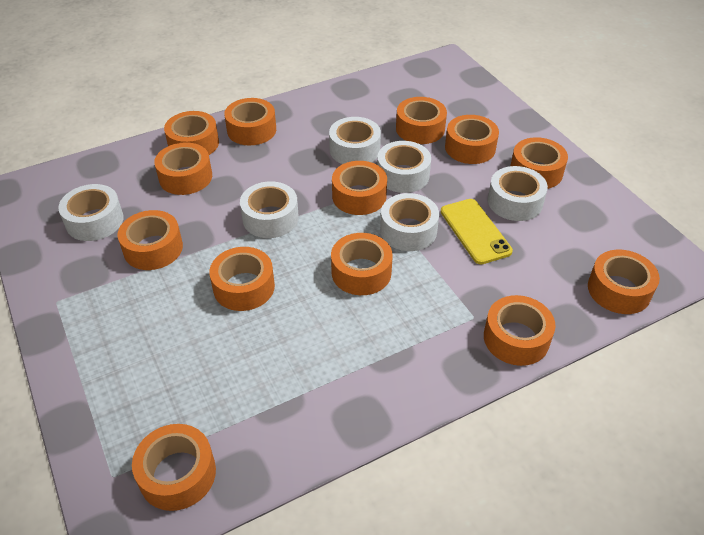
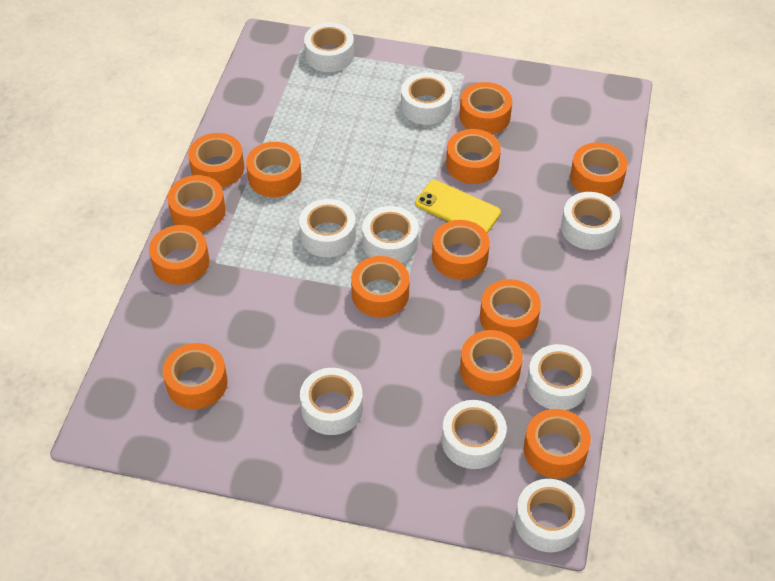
white tape: 6 -> 9

